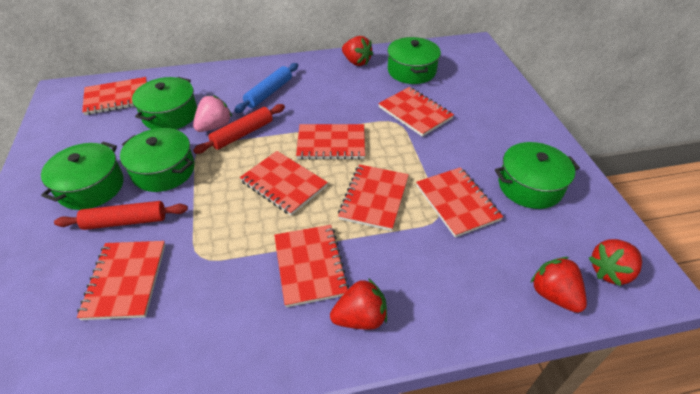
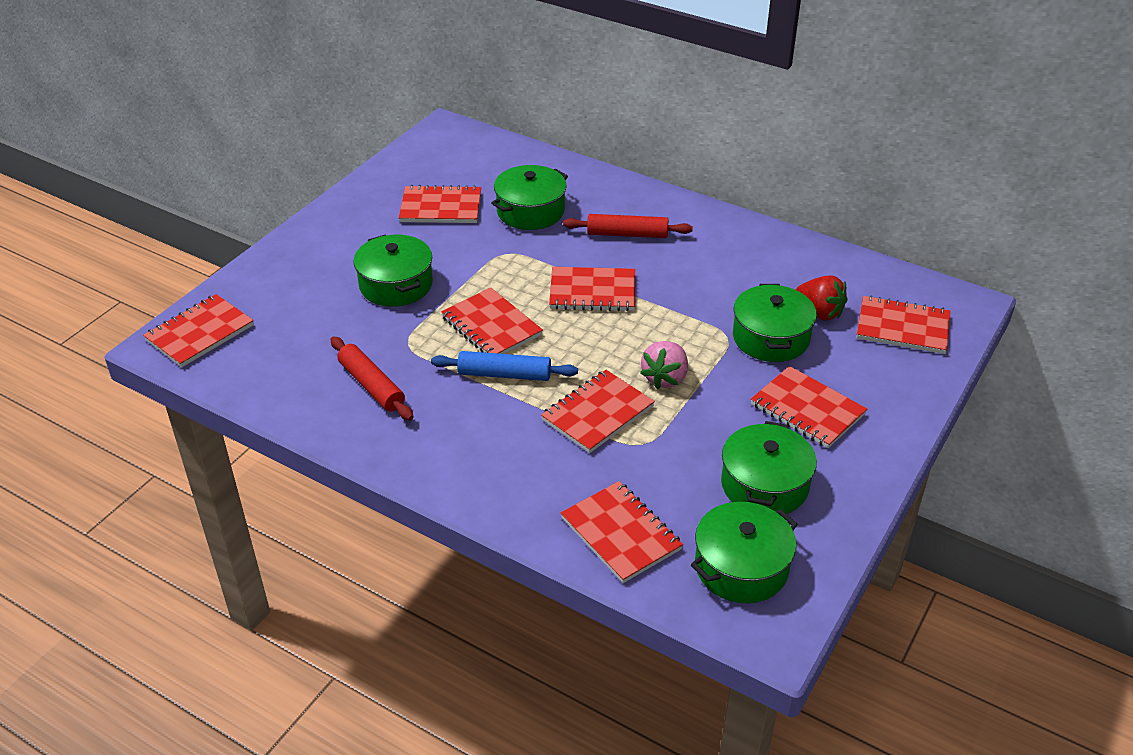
red strawberry: 4 -> 1

